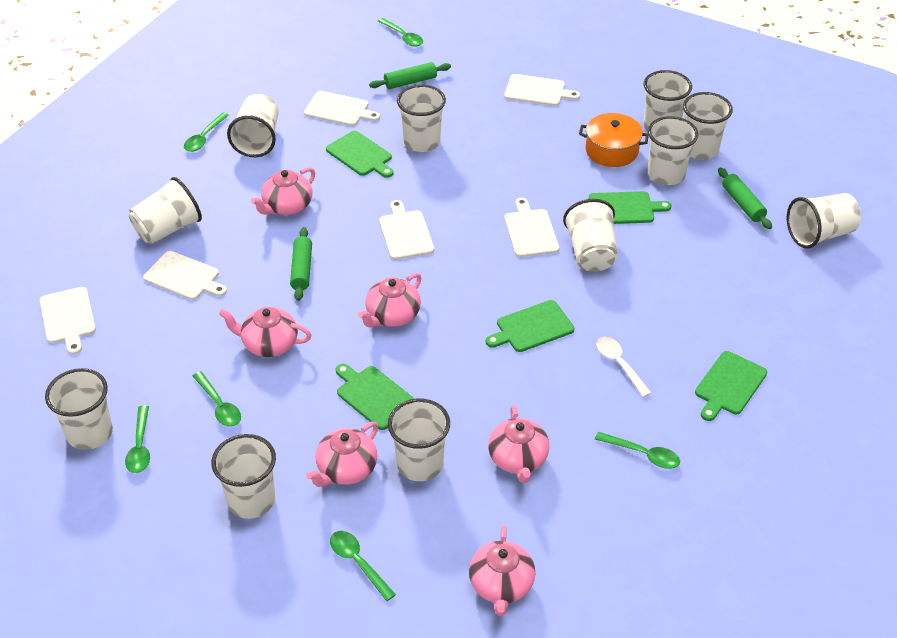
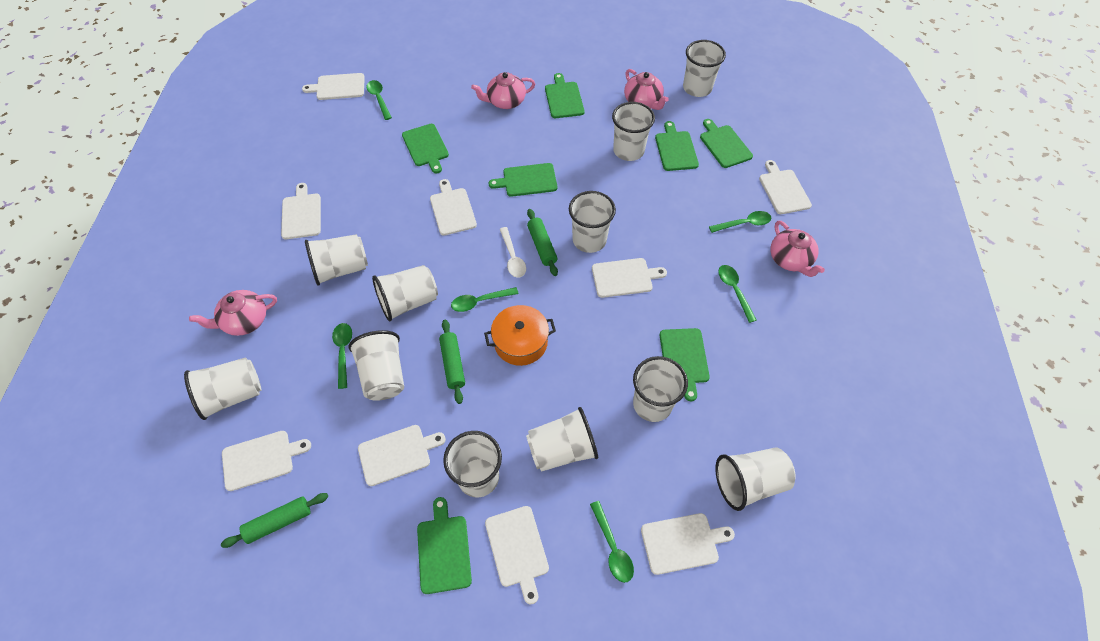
green cutting board: 5 -> 7
pink teapot: 6 -> 4
white cutting board: 6 -> 9

